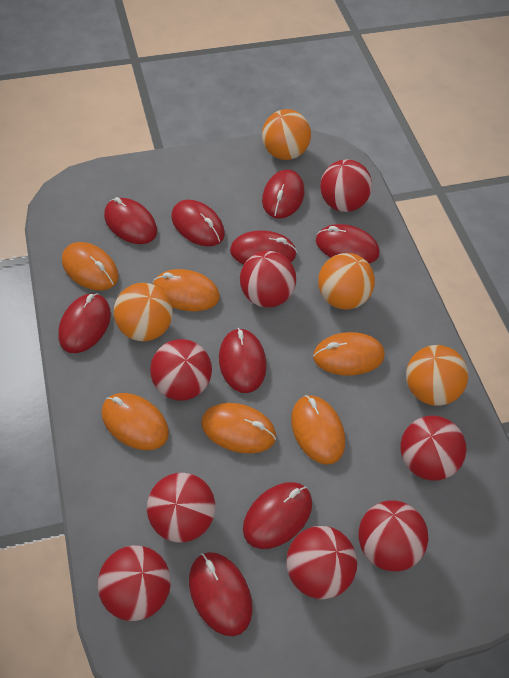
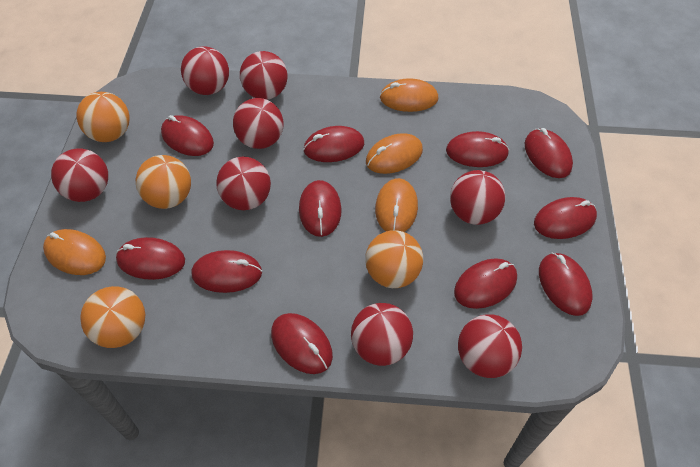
orange mouse: 6 -> 4
red mouse: 9 -> 11

